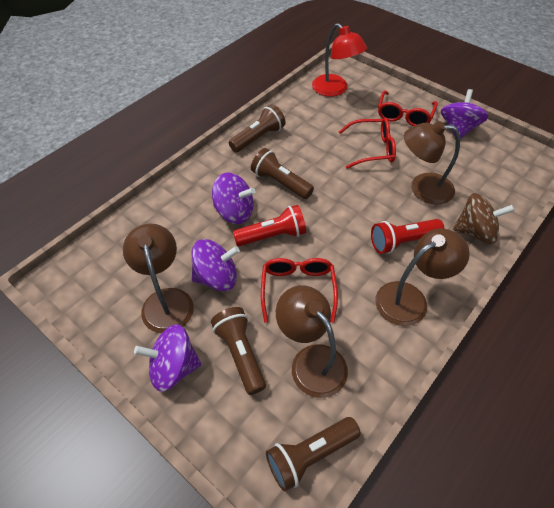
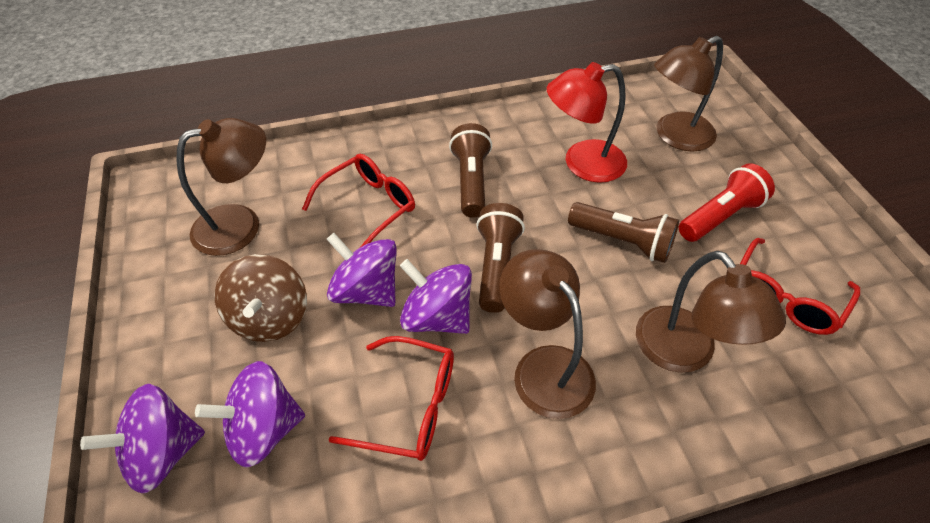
brown flashlight: 4 -> 3
red flashlight: 2 -> 1

